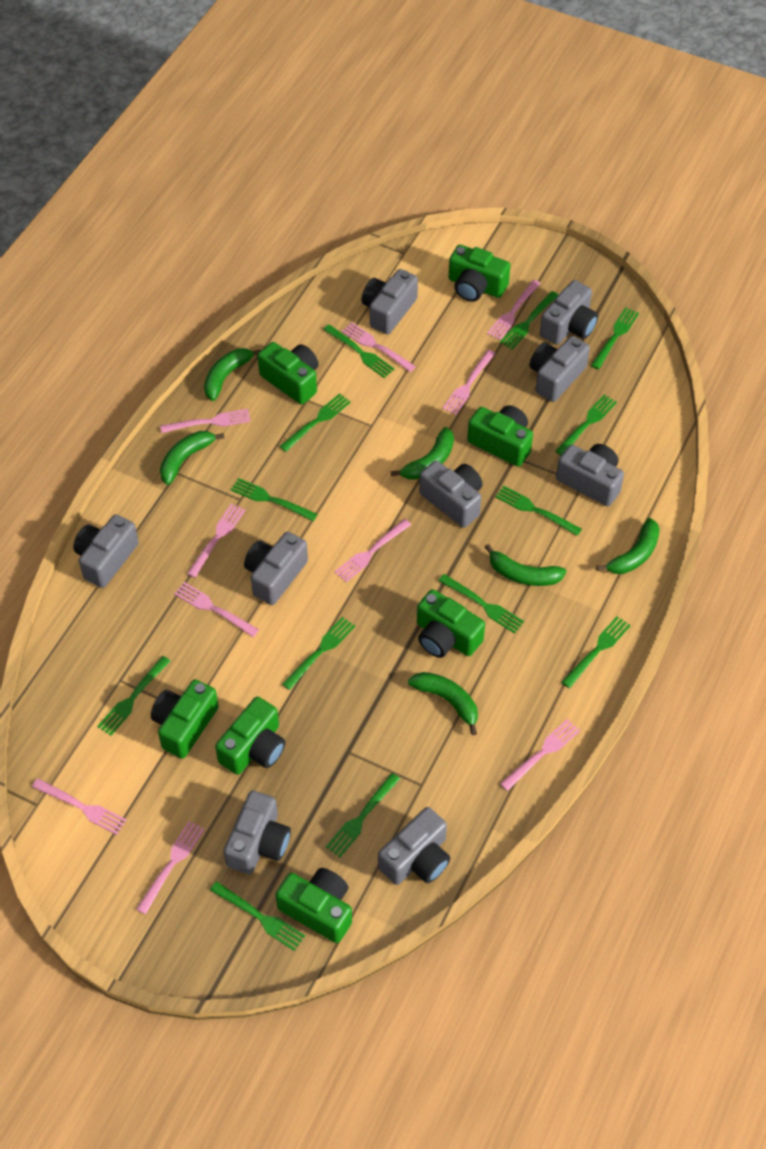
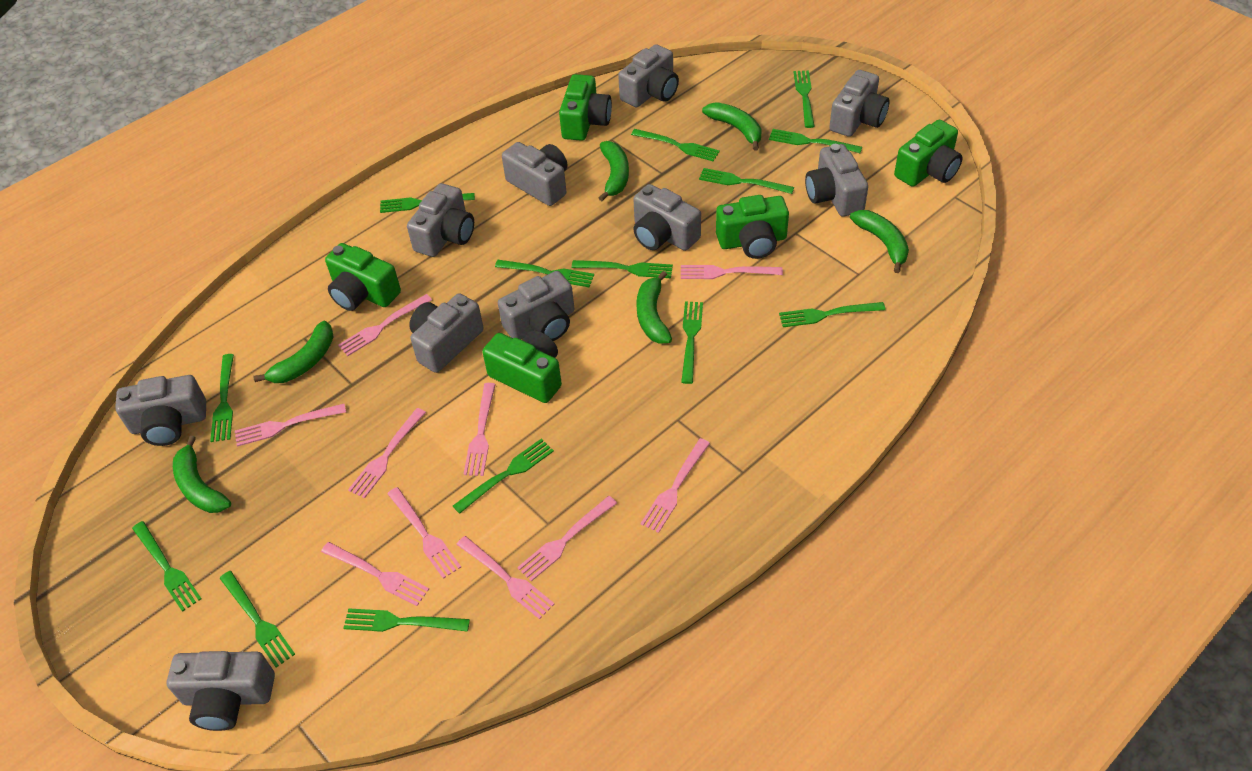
green camera: 7 -> 5
green fork: 13 -> 14
grey camera: 9 -> 10

